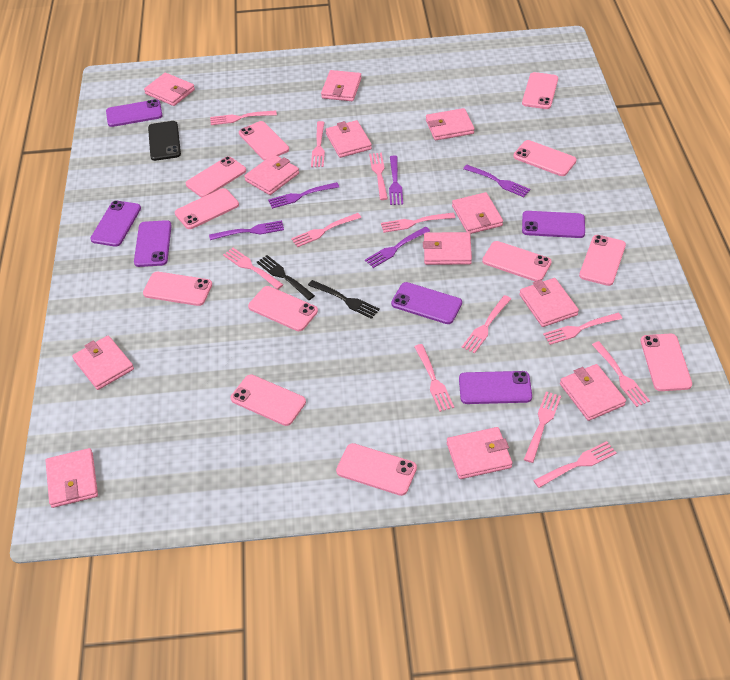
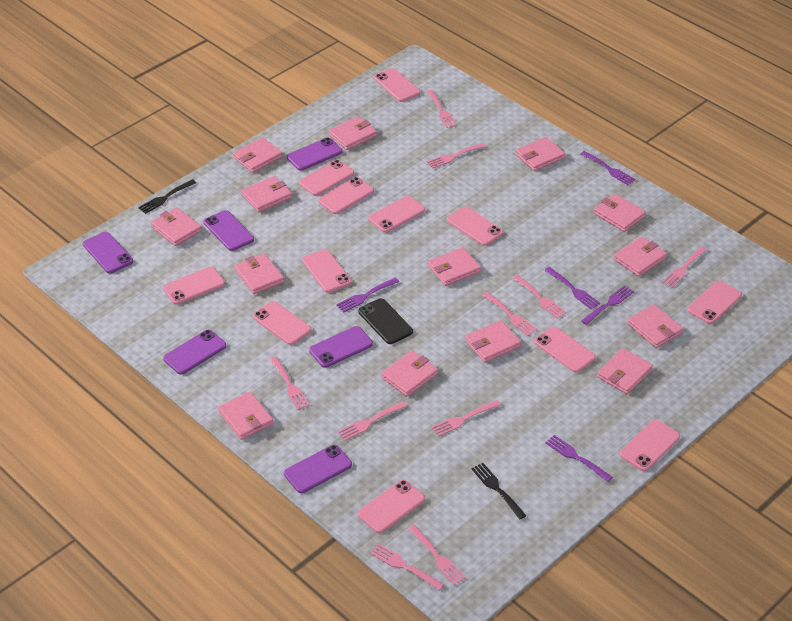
pink fork: 12 -> 10
pink wallet: 12 -> 14

